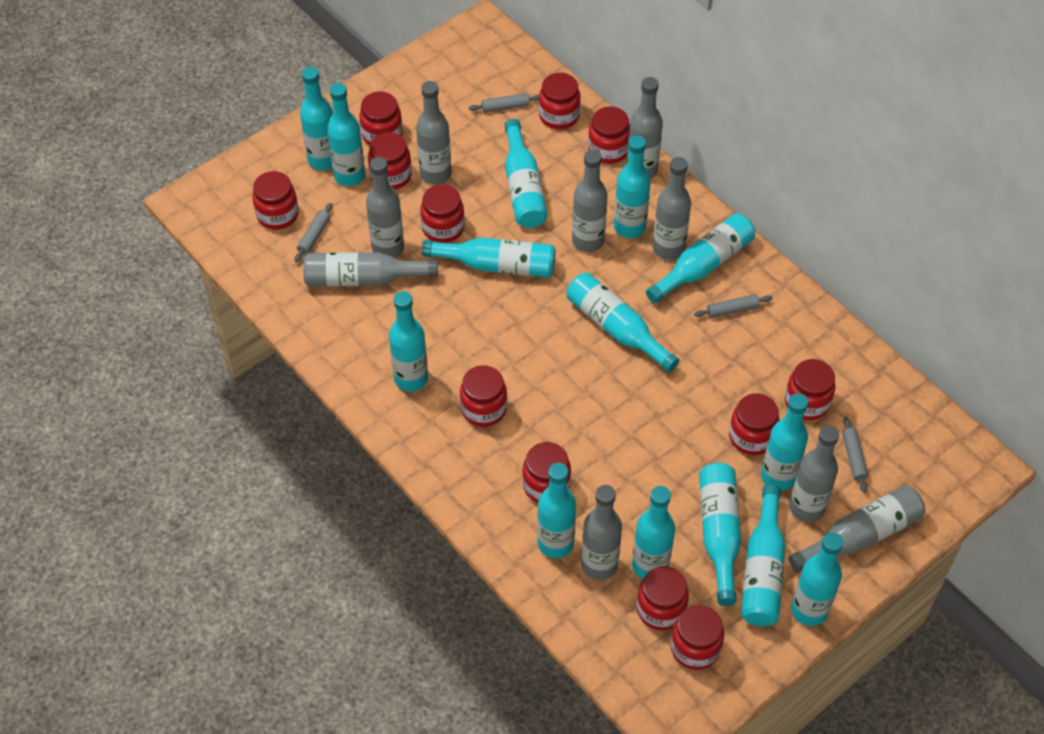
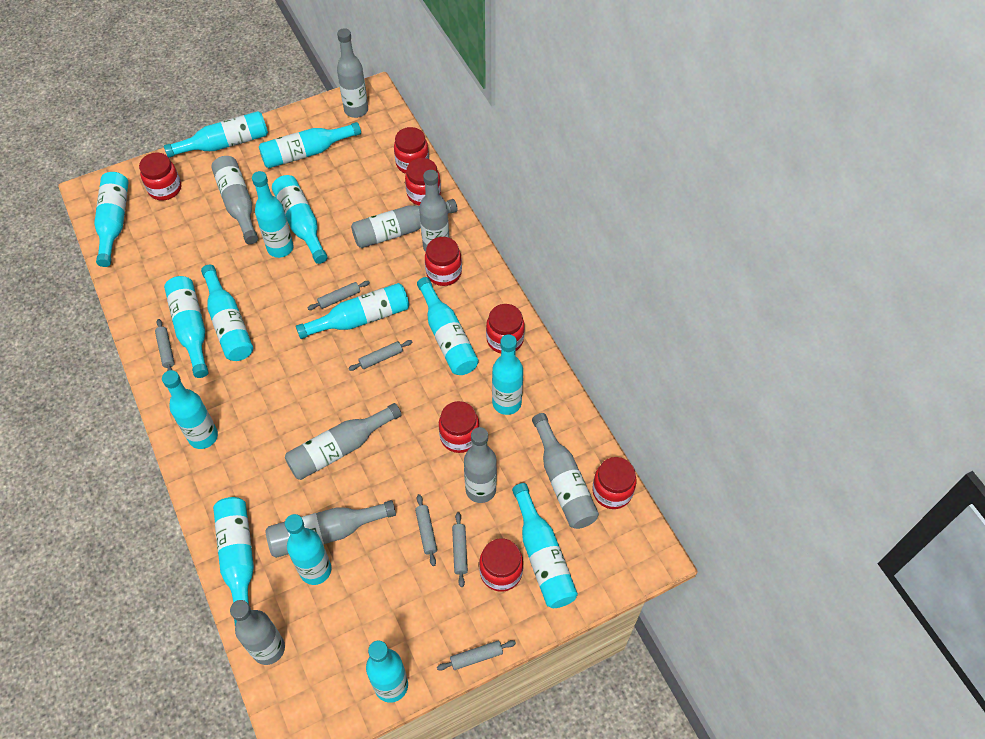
grey rolling pin: 4 -> 6
red jar: 12 -> 8
turquoise bottle: 14 -> 15

